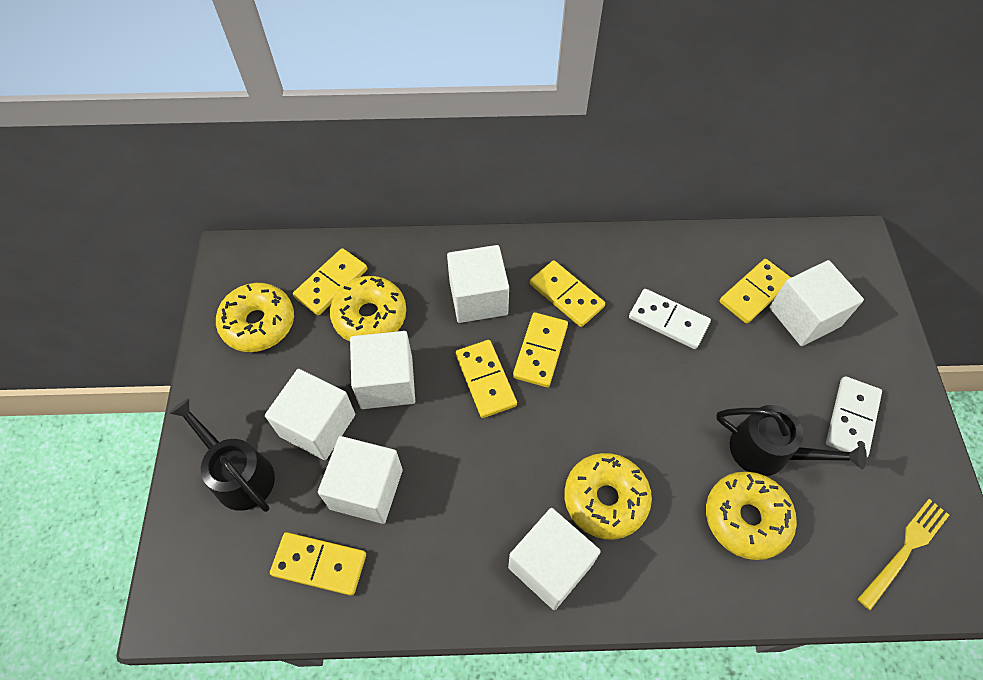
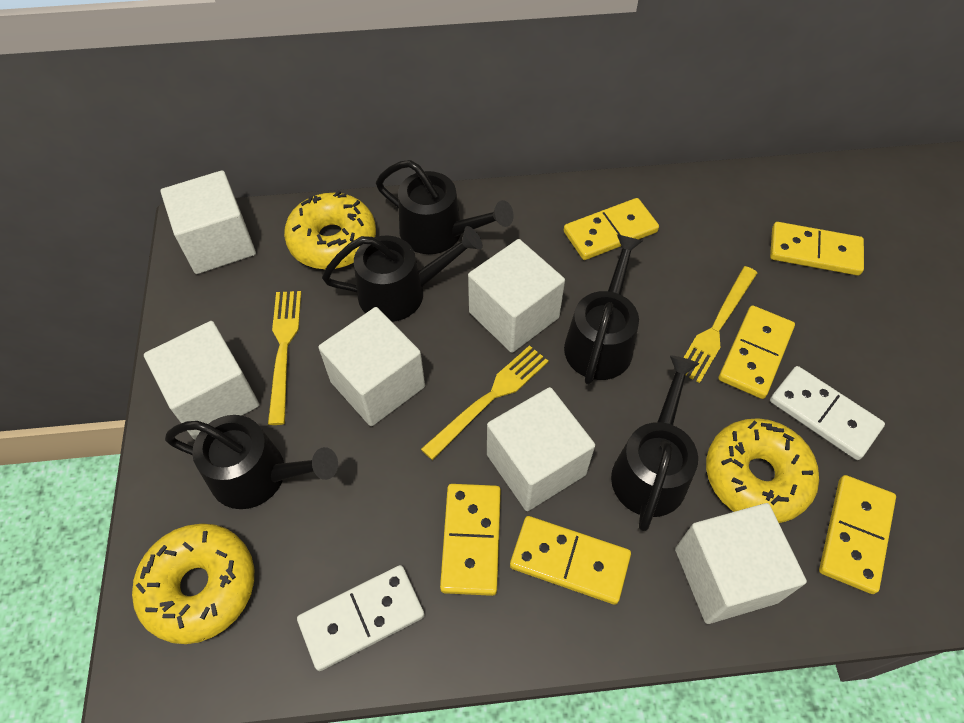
black watering can: 2 -> 5
yellow donut: 4 -> 3
yellow fork: 1 -> 3

